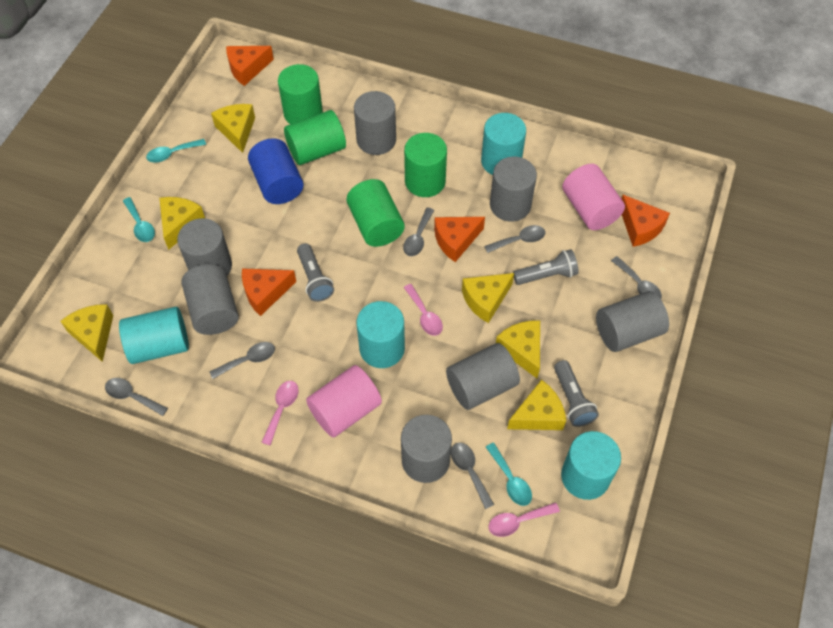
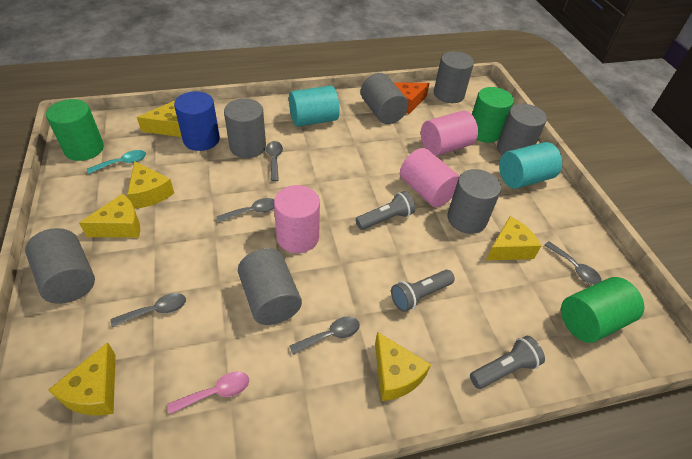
green cylinder: 4 -> 3
grey spoon: 6 -> 5
orange cheese: 4 -> 1
pink cylinder: 2 -> 3
pink spoon: 3 -> 1
turquoise cylinder: 4 -> 2
turquoise spoon: 3 -> 1

